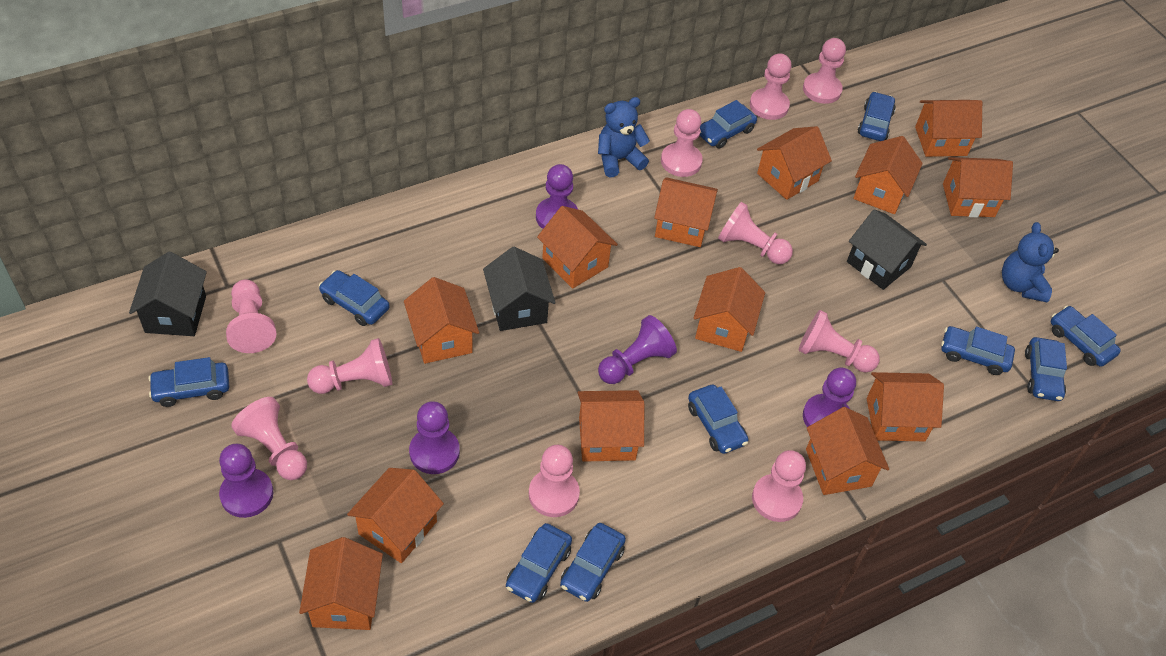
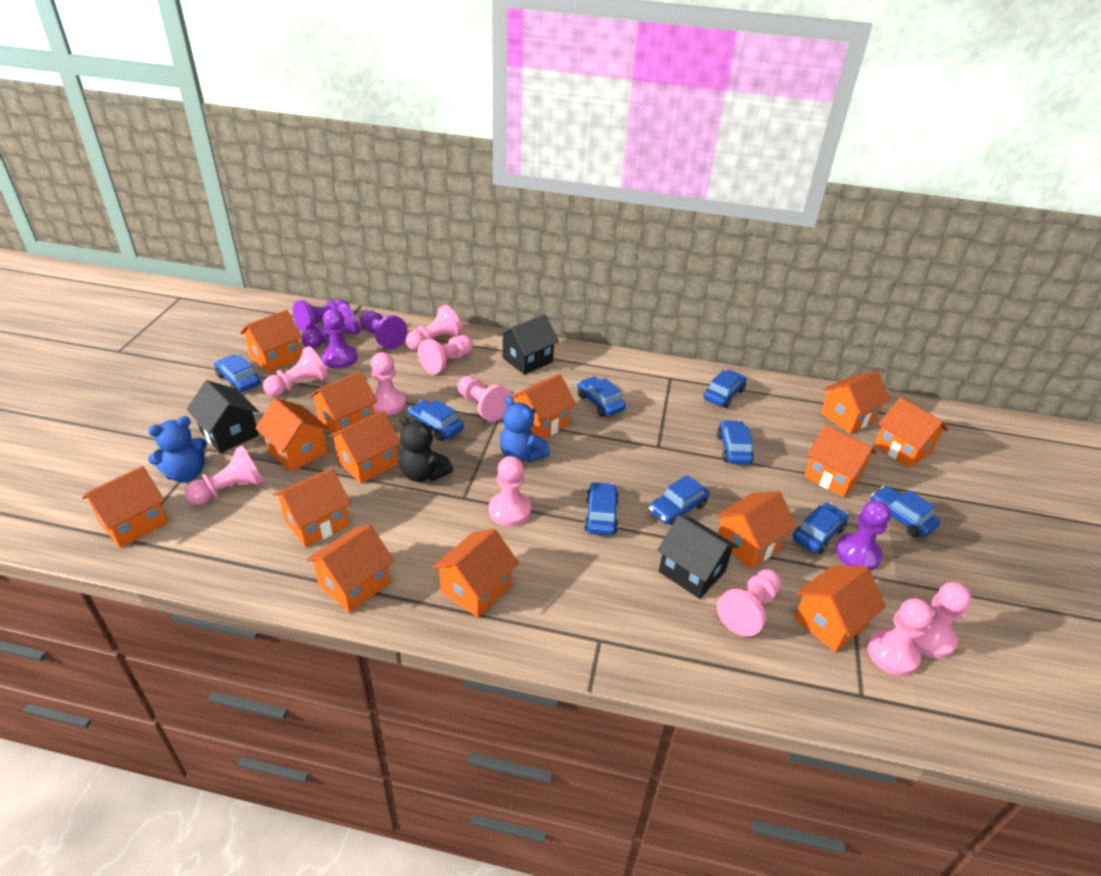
black teddy bear: 0 -> 1
blue car: 10 -> 9
orange house: 13 -> 14

